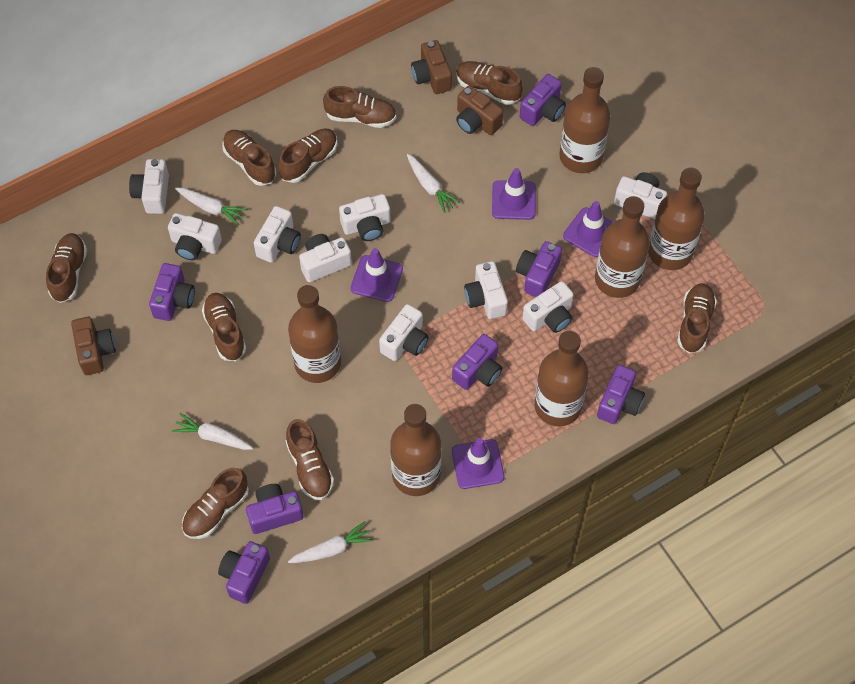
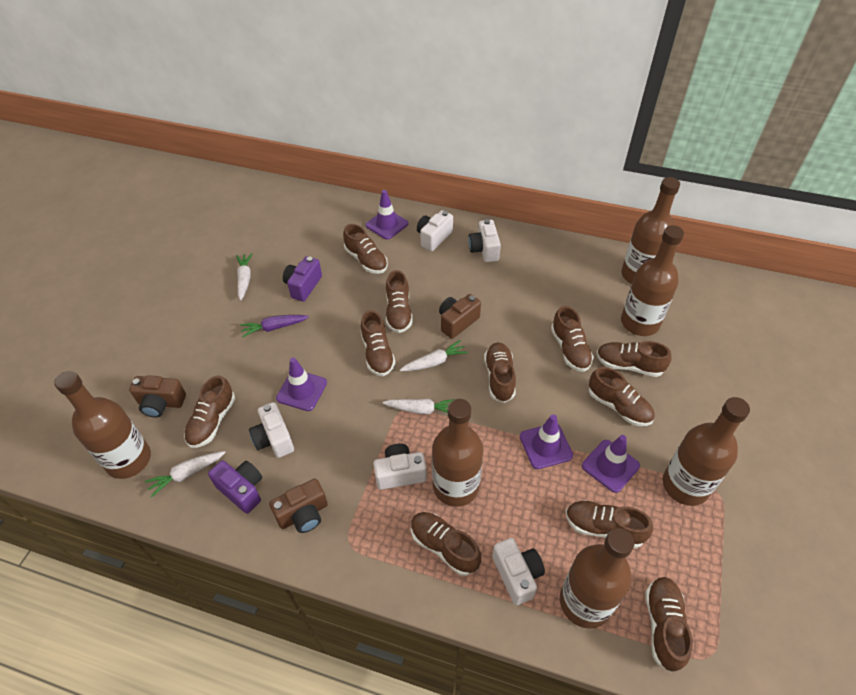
brown shoe: 9 -> 11
purple camera: 7 -> 2
purple carrot: 0 -> 1
white camera: 9 -> 5

